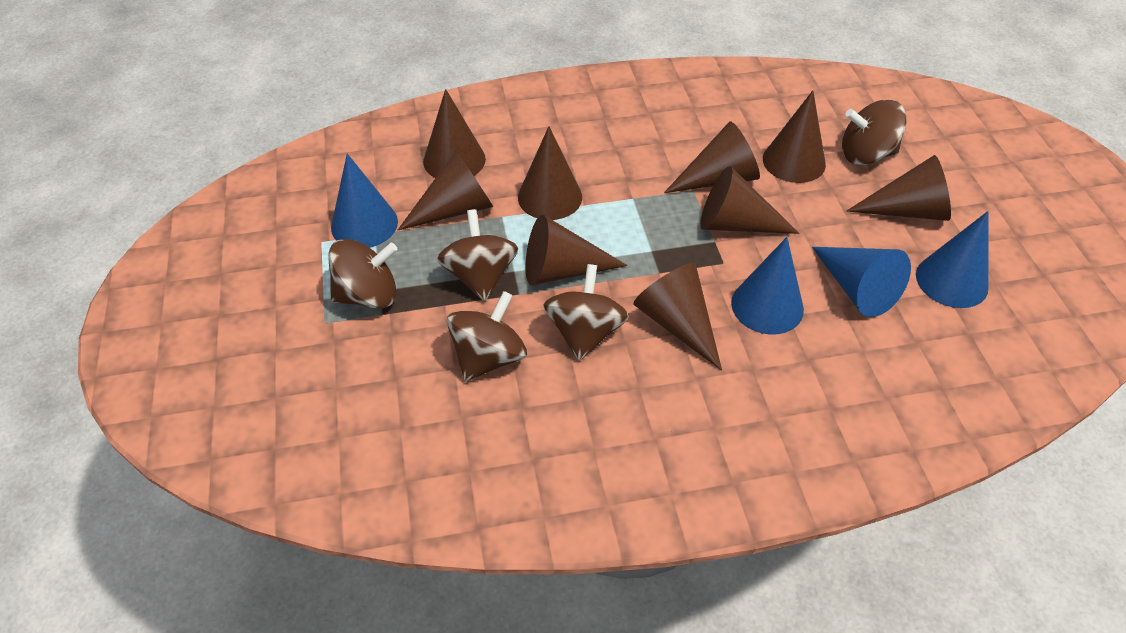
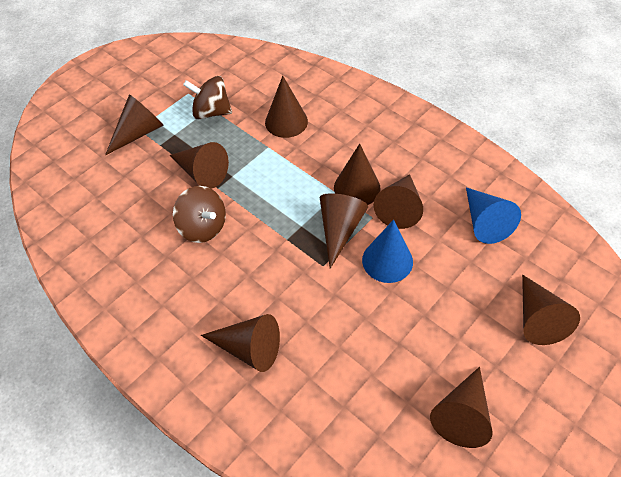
blue cone: 4 -> 2
brown spinning top: 5 -> 2

